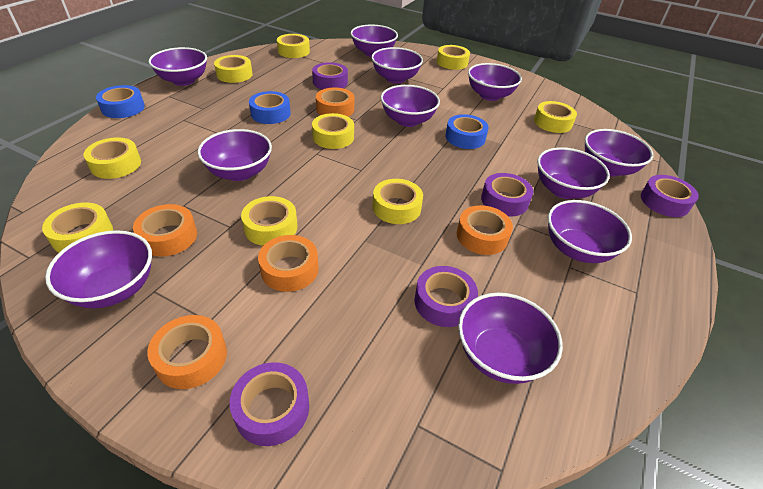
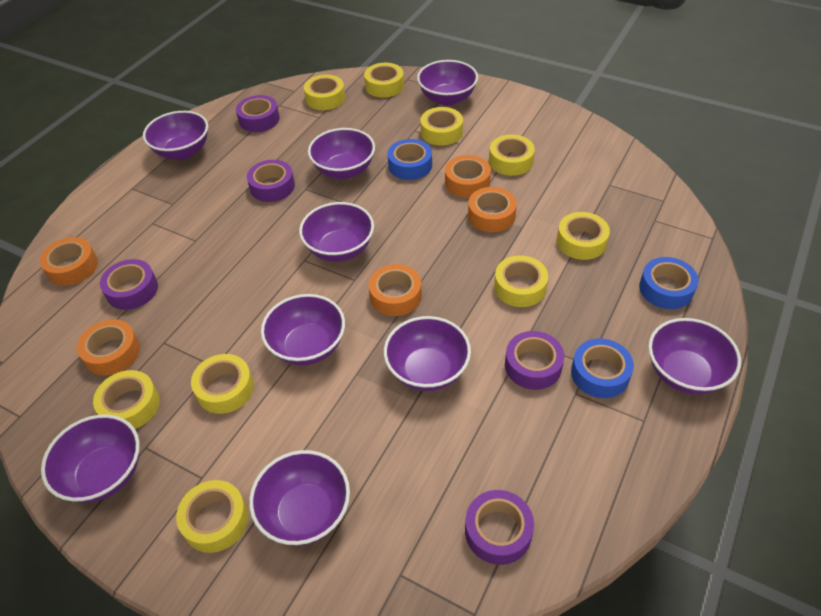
purple bowl: 11 -> 9

